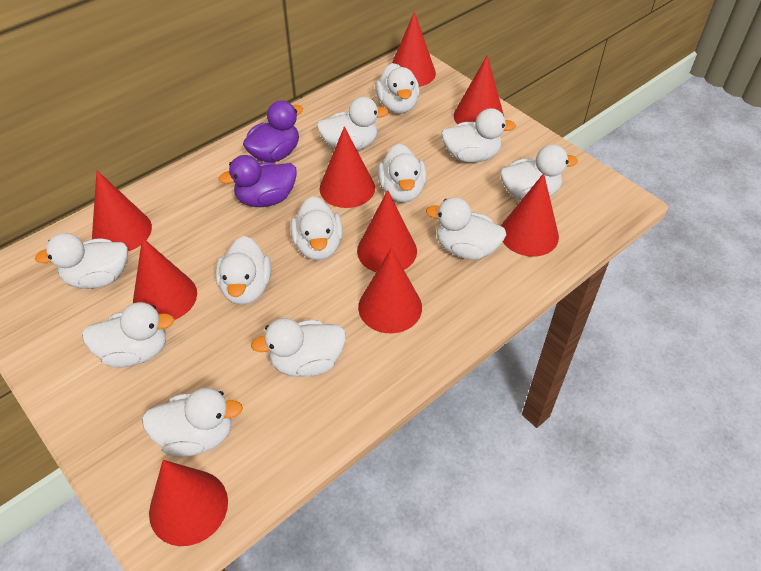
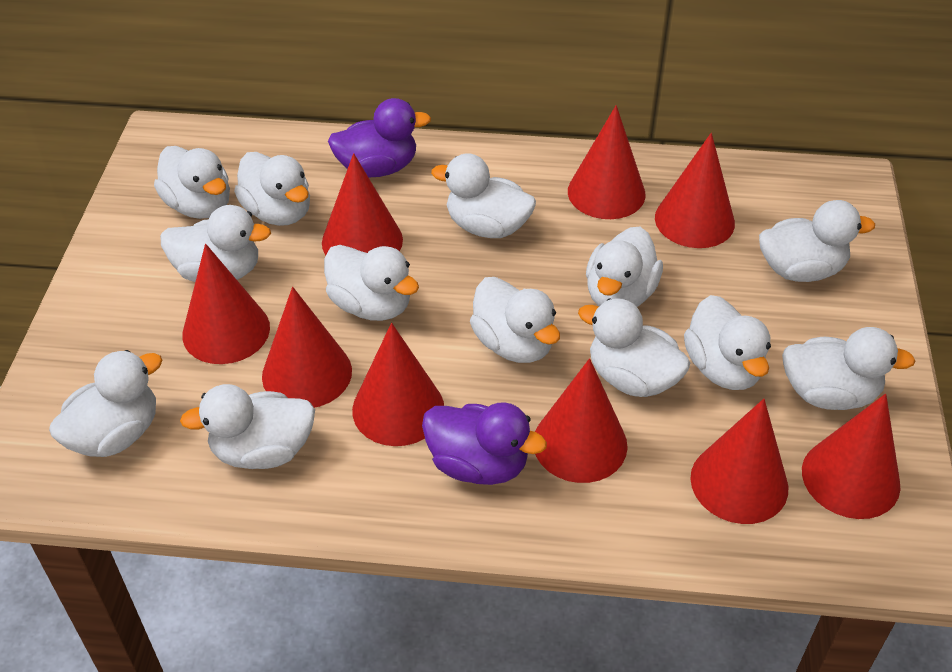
white duck: 12 -> 13

